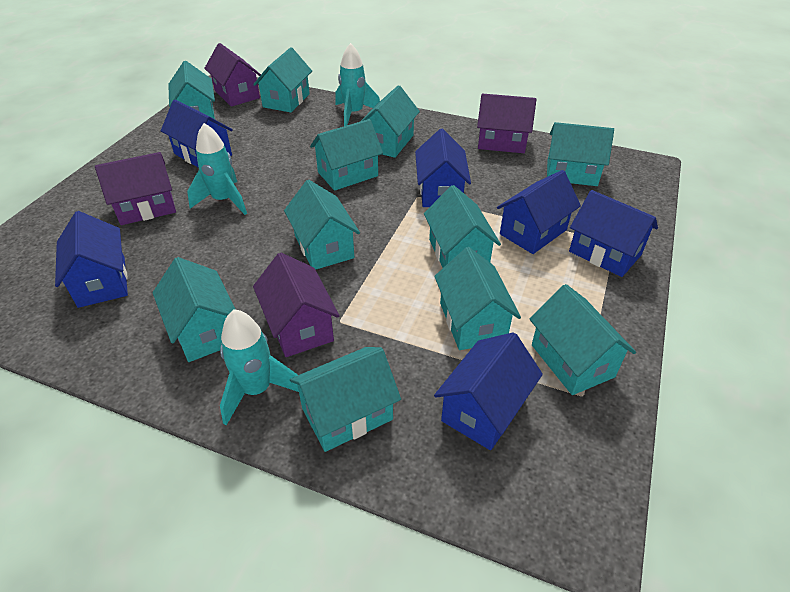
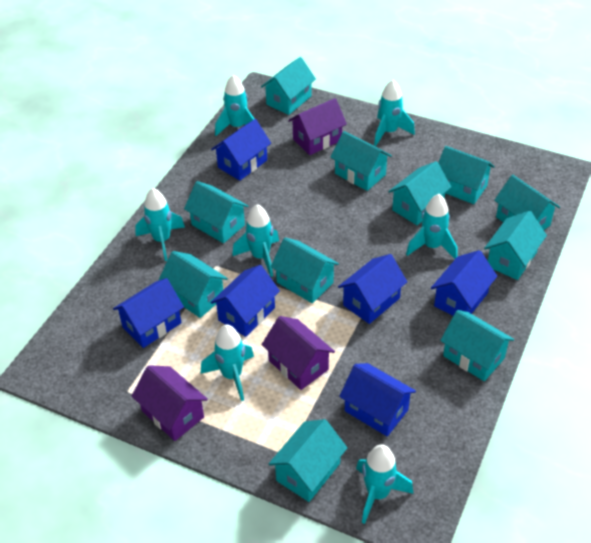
purple house: 4 -> 3
turquoise rocket: 3 -> 7

